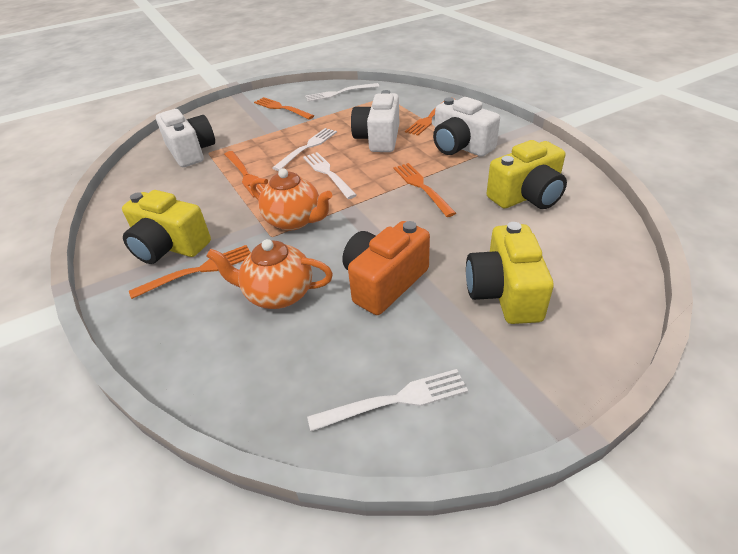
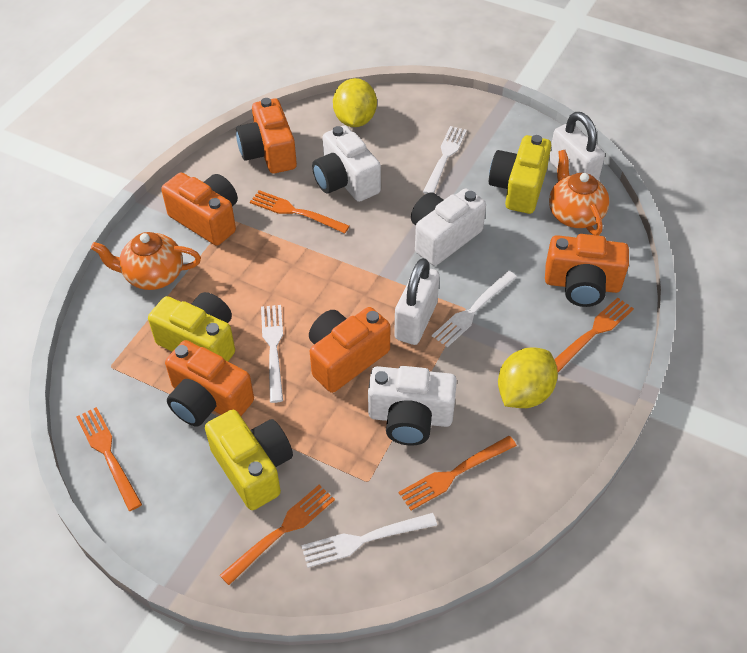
orange camera: 1 -> 5
white padlock: 0 -> 2
yellow lemon: 0 -> 2

